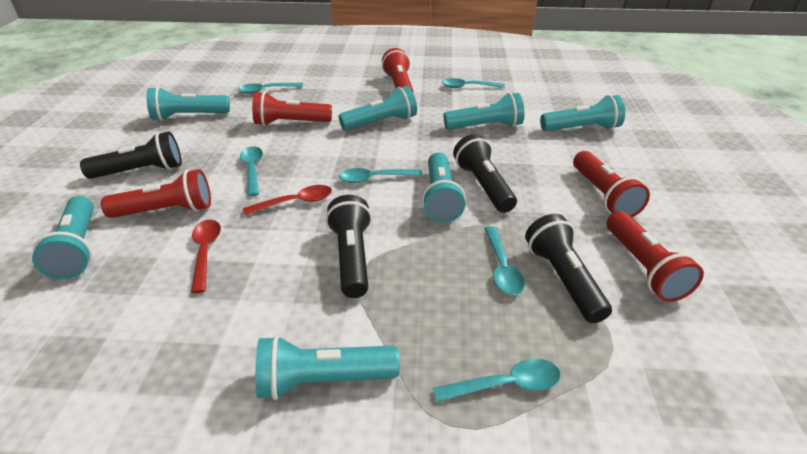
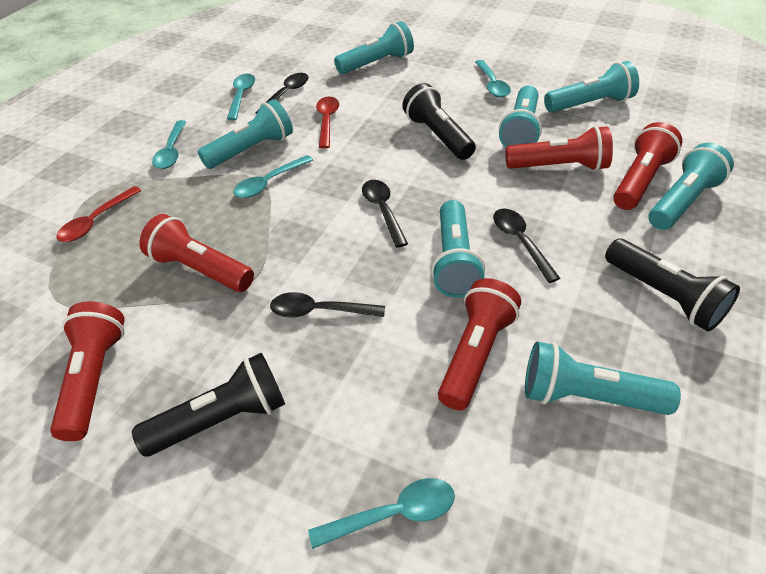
black flashlight: 4 -> 3
black spoon: 0 -> 4
turquoise spoon: 6 -> 5

